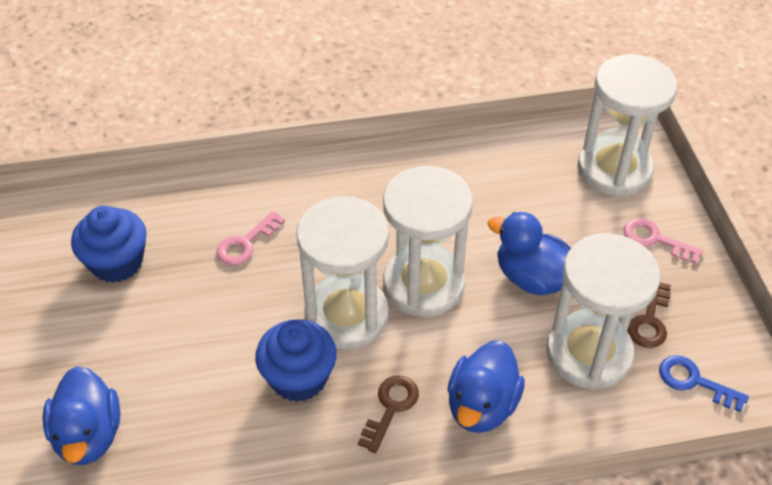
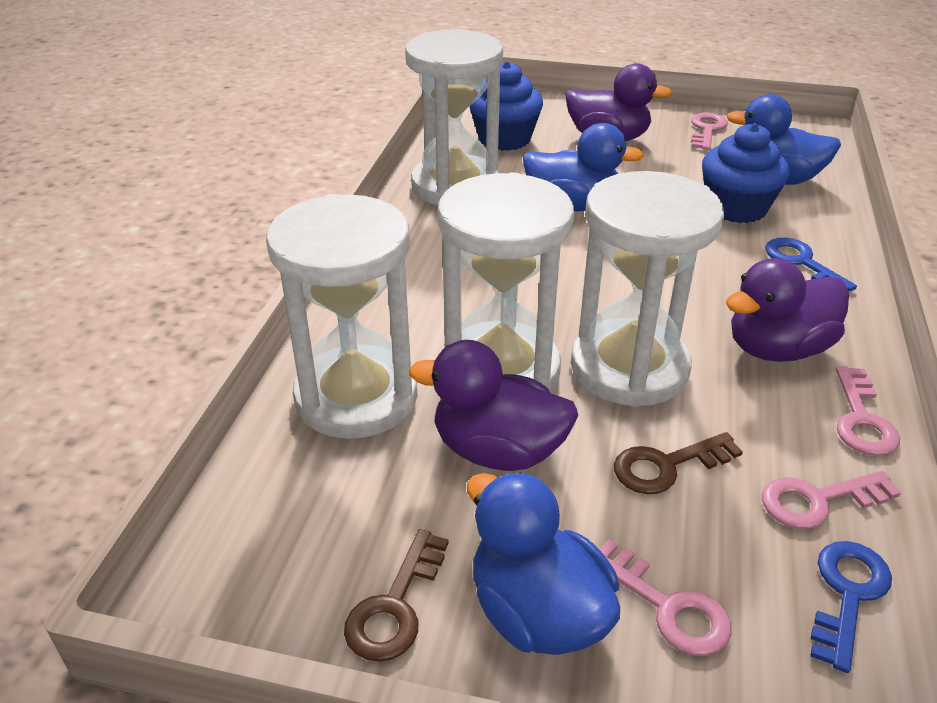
blue key: 1 -> 2
pink key: 2 -> 4
purple duck: 0 -> 3

